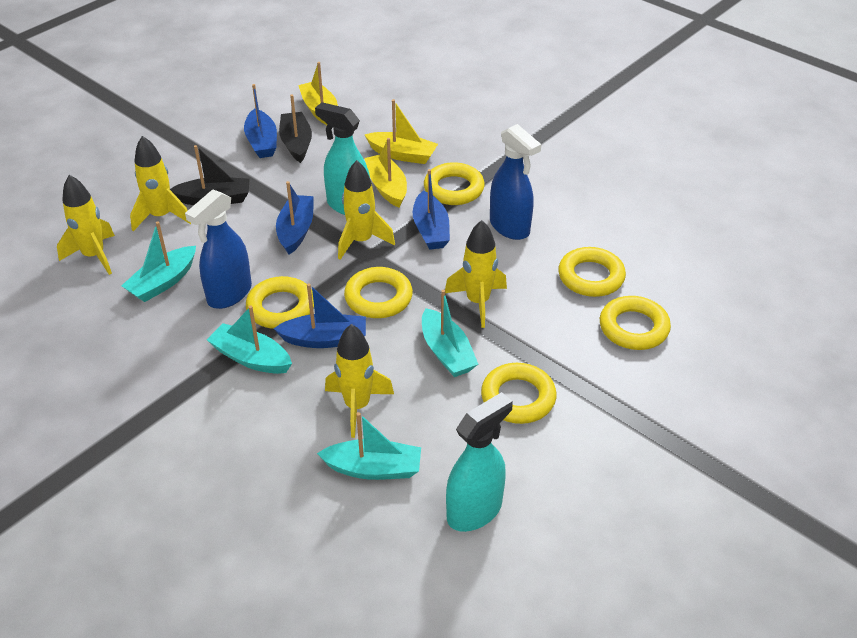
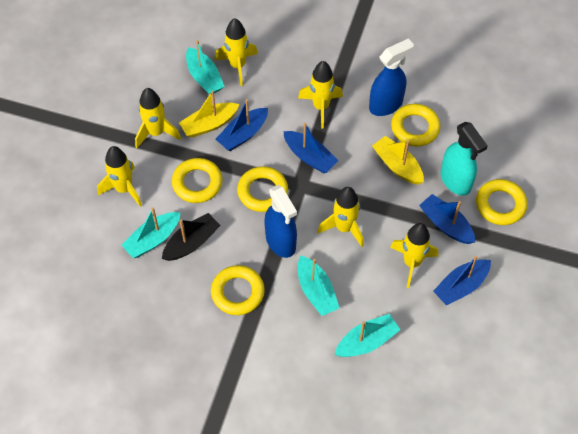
black boat: 2 -> 1
turquoise spray bottle: 2 -> 1
yellow boat: 3 -> 2
yellow ring: 6 -> 5
yellow rocket: 5 -> 6

